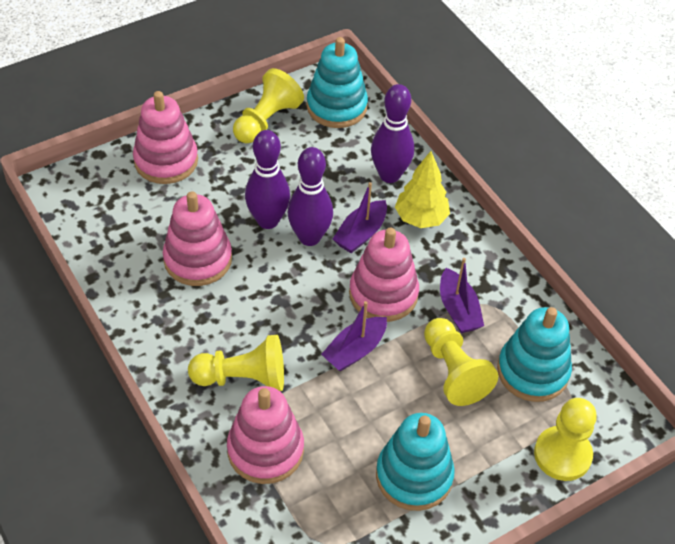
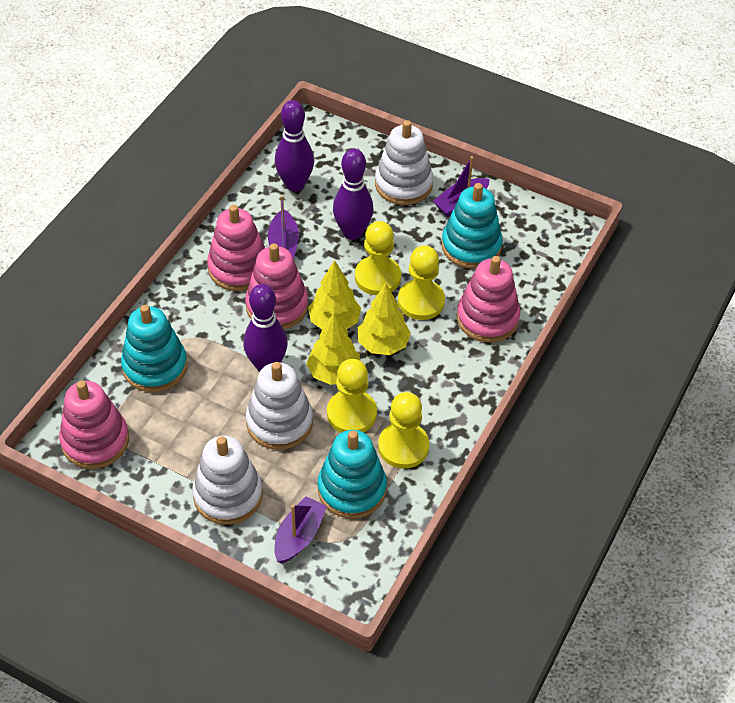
white stacking toy: 0 -> 3
yellow tree: 1 -> 3

